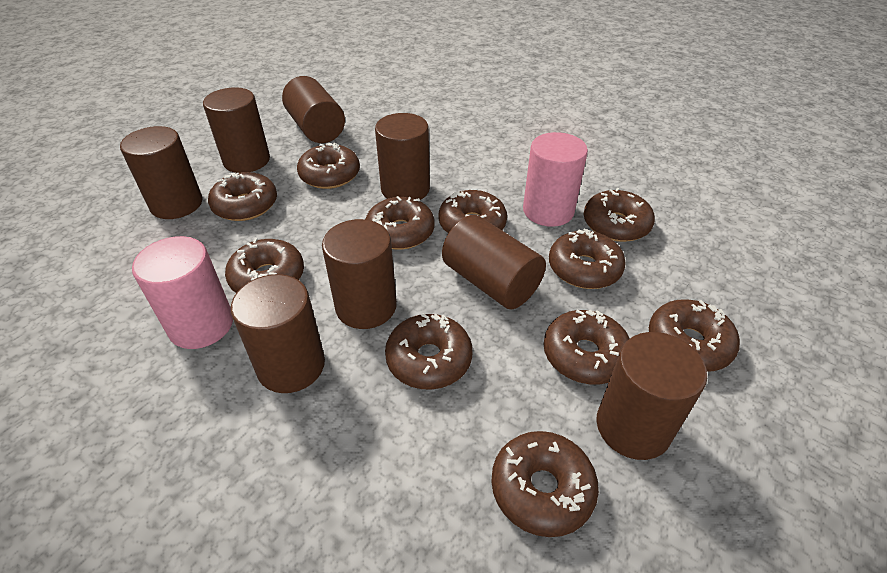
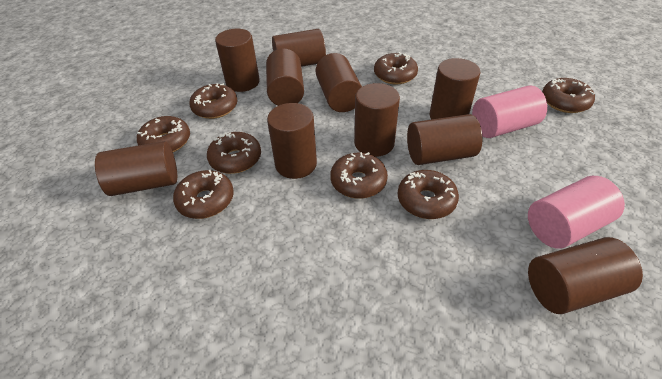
brown cylinder: 8 -> 10
brown donut: 11 -> 8

